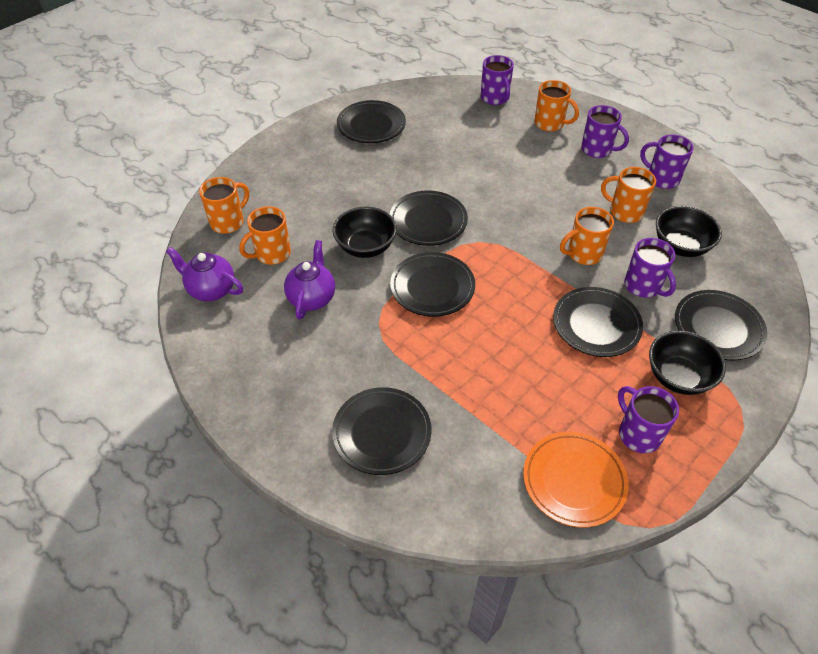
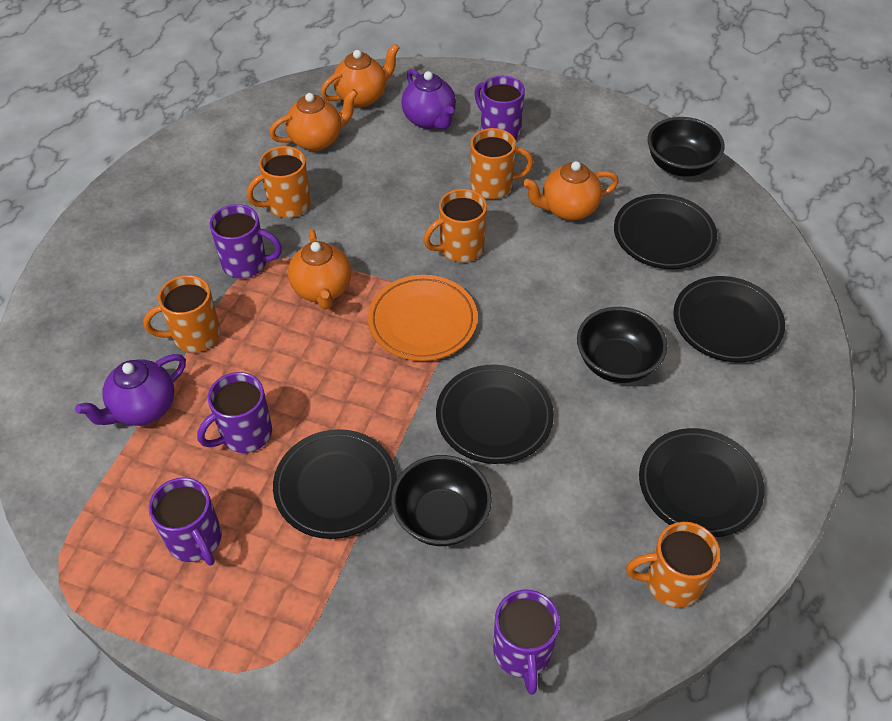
black plate: 6 -> 5
orange teapot: 0 -> 4

